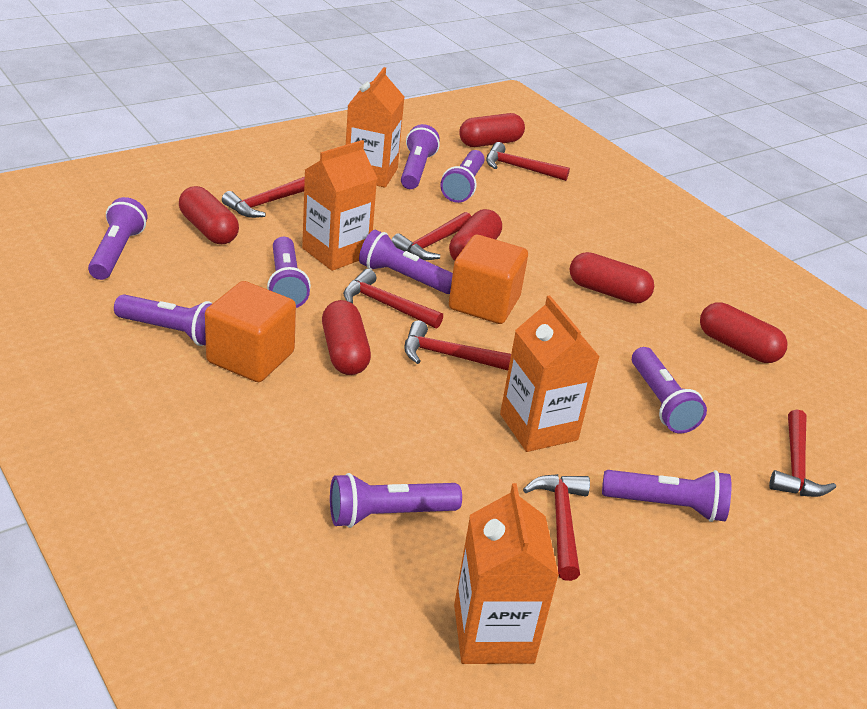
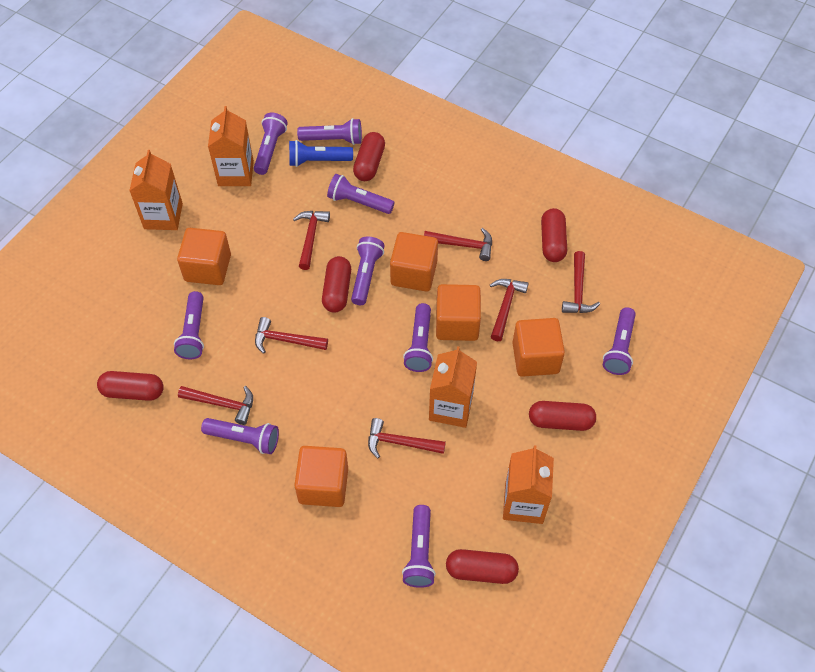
blue flashlight: 0 -> 1
orange cube: 2 -> 5

